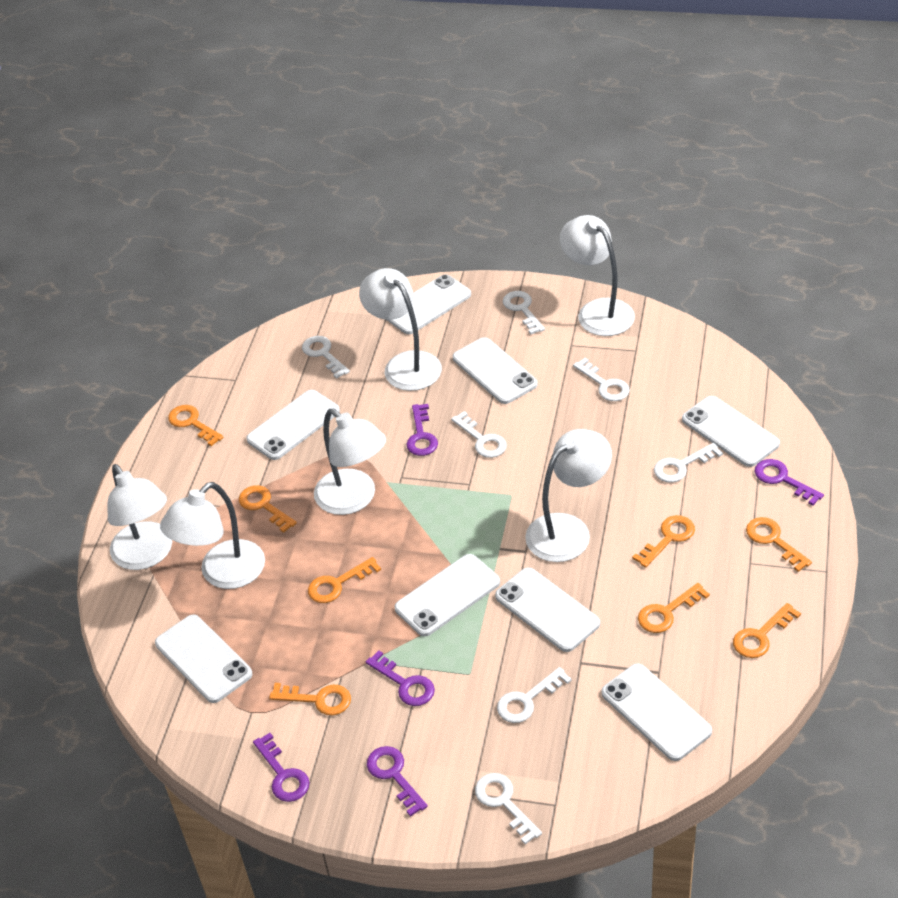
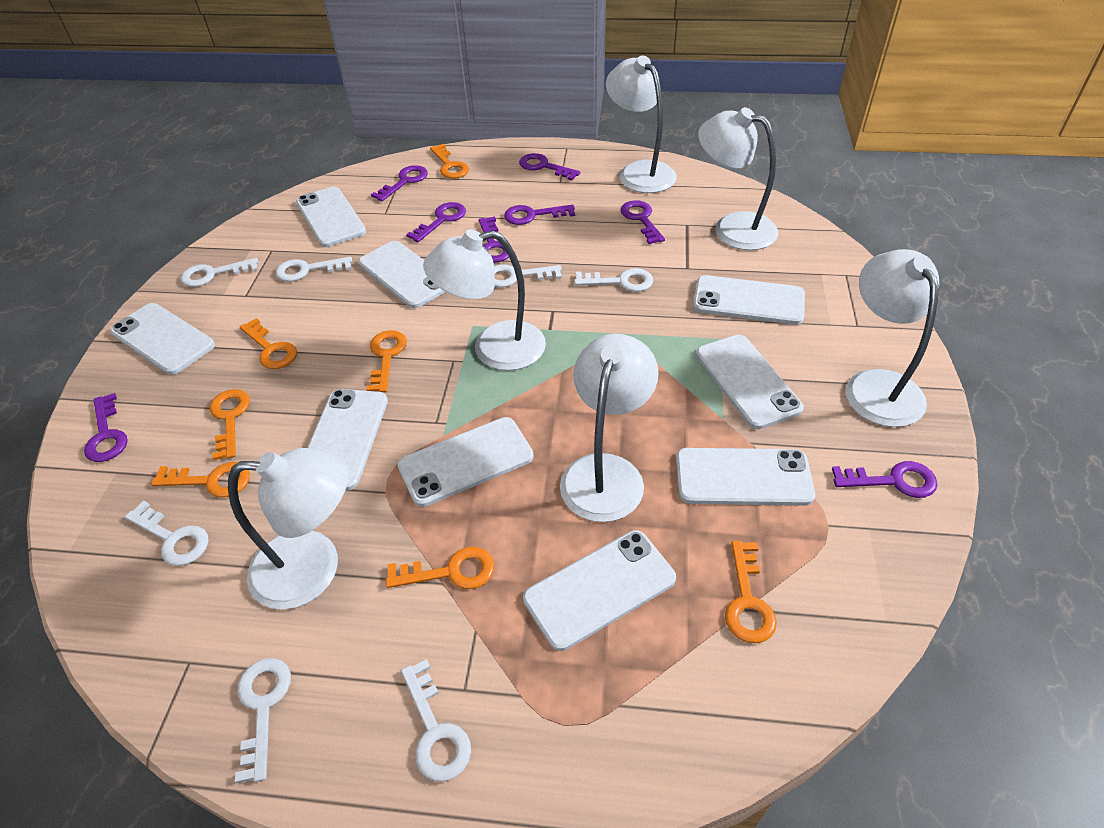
orange key: 8 -> 7
purple key: 5 -> 8
white phone: 8 -> 9

